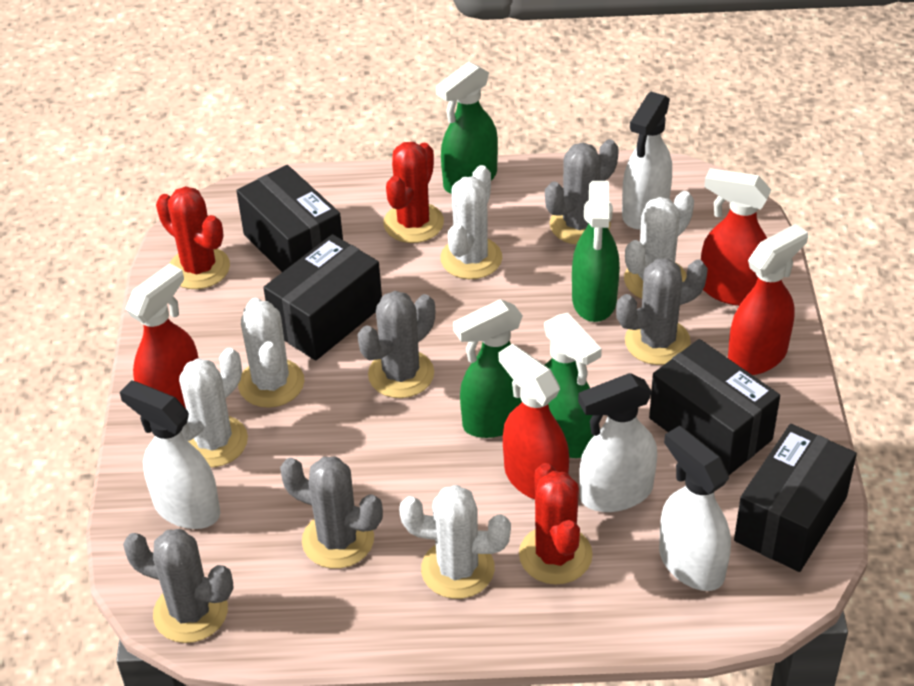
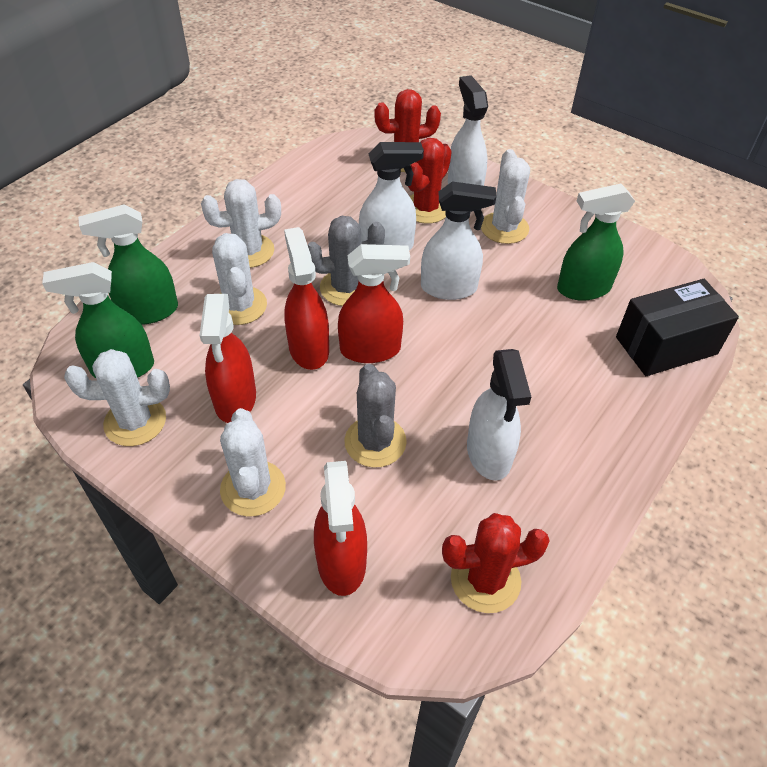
black box: 4 -> 1
green spray bottle: 4 -> 3
grey cactus: 5 -> 2

